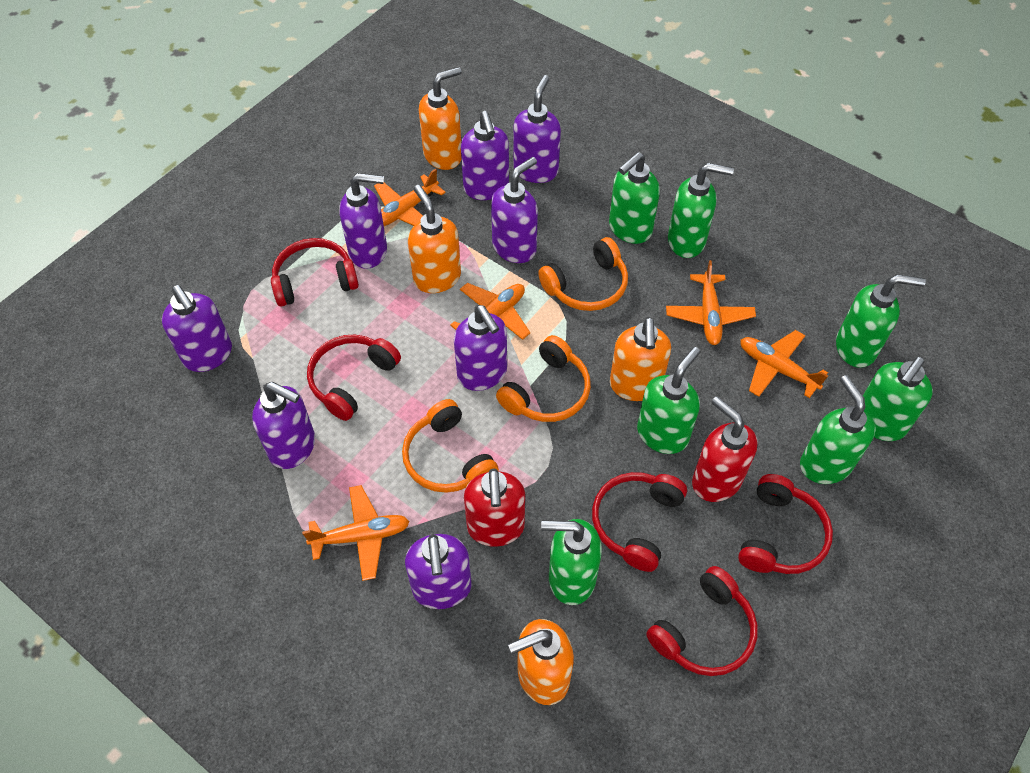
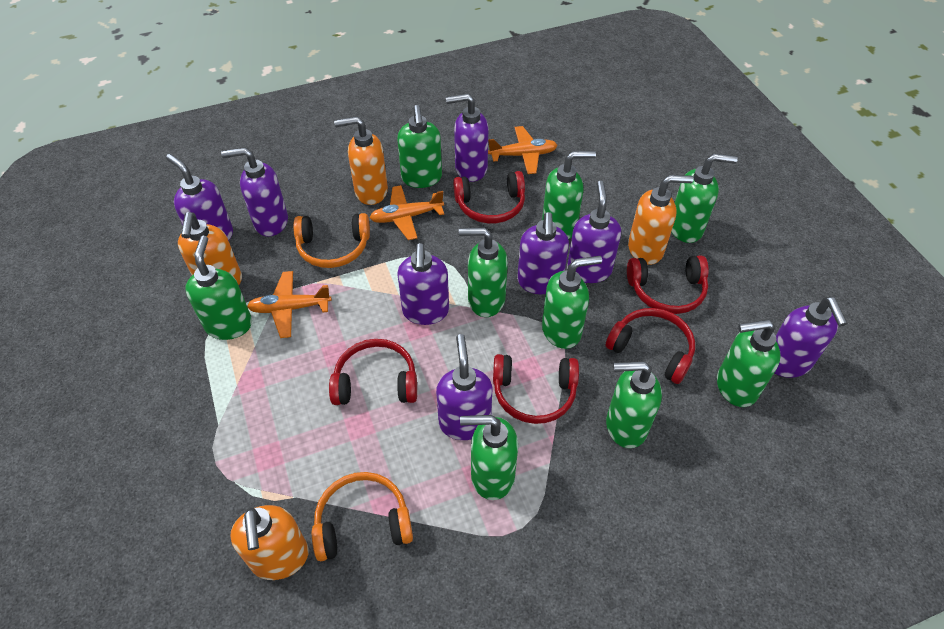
green soap dispenser: 7 -> 9
orange headphones: 3 -> 2
orange plane: 5 -> 3
red soap dispenser: 2 -> 0

